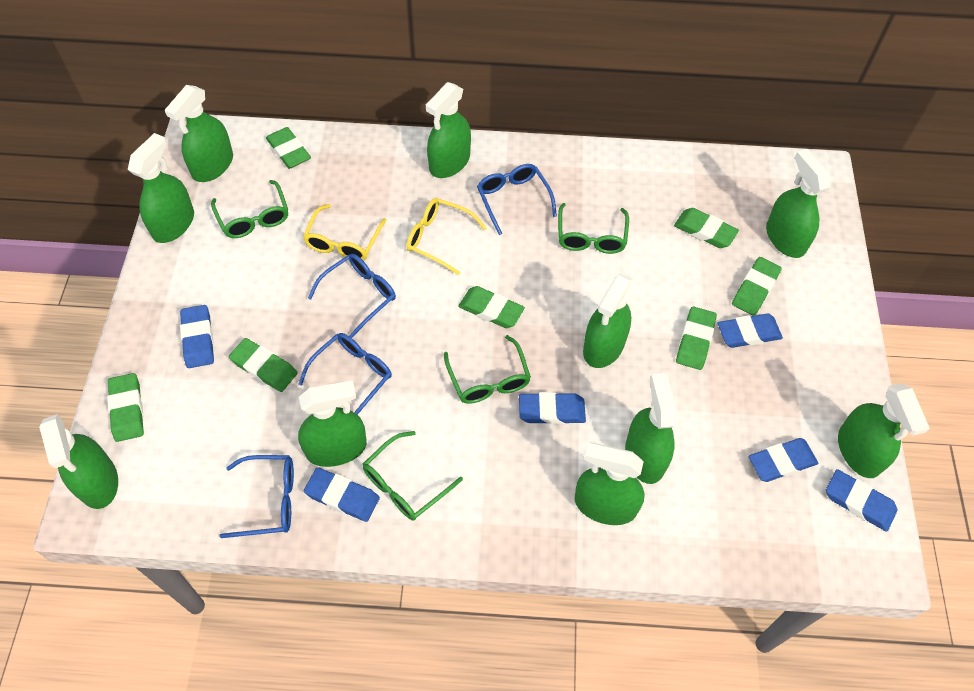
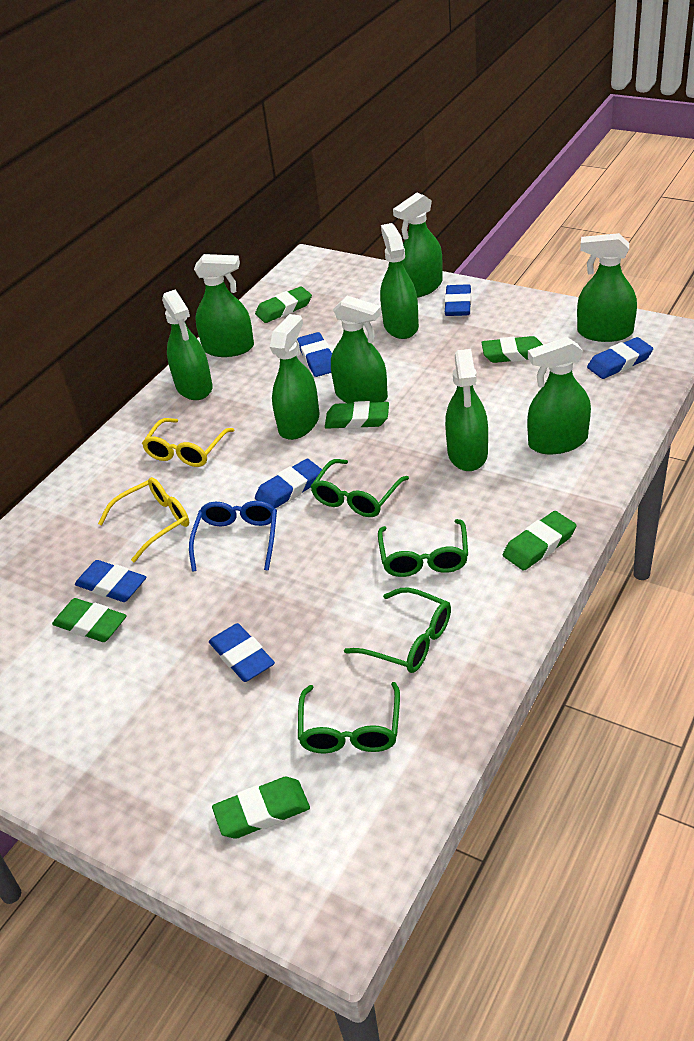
blue glasses: 4 -> 1
green eraser: 7 -> 6
green spray bottle: 10 -> 9

